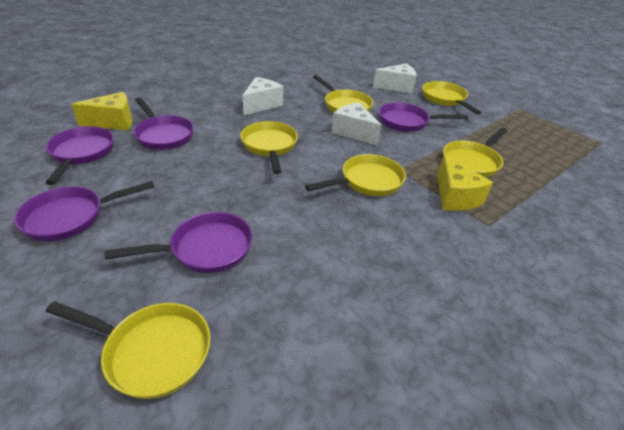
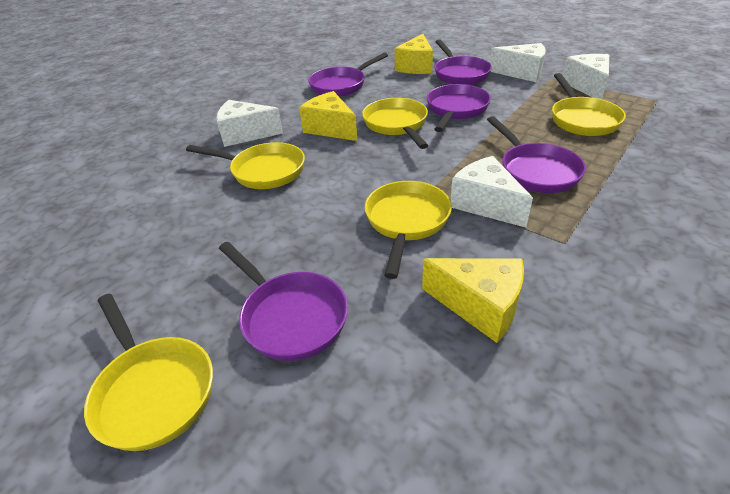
white cheese: 3 -> 4
yellow cheese: 2 -> 3
yellow pan: 6 -> 5

